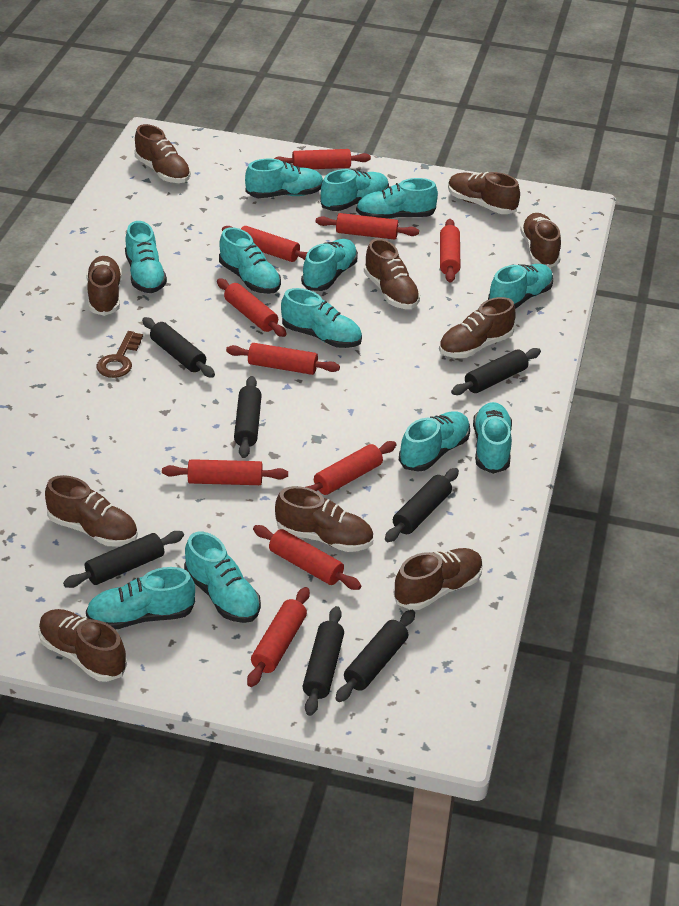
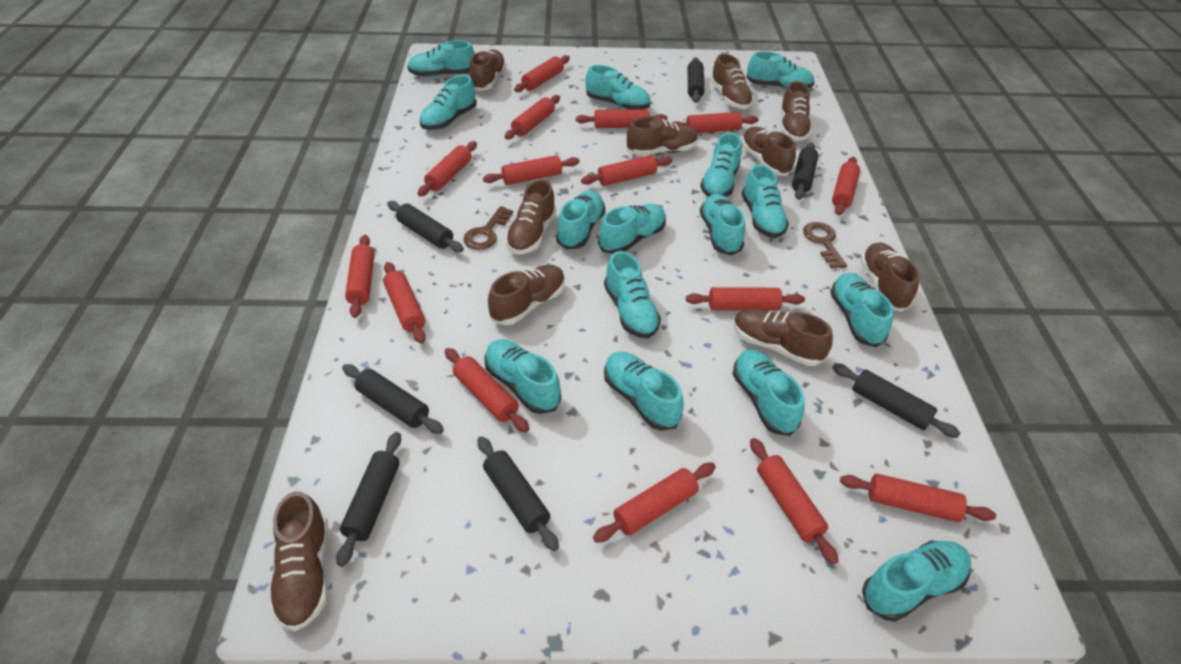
brown key: 1 -> 2
red rolling pin: 10 -> 15
turquoise shoe: 12 -> 15

